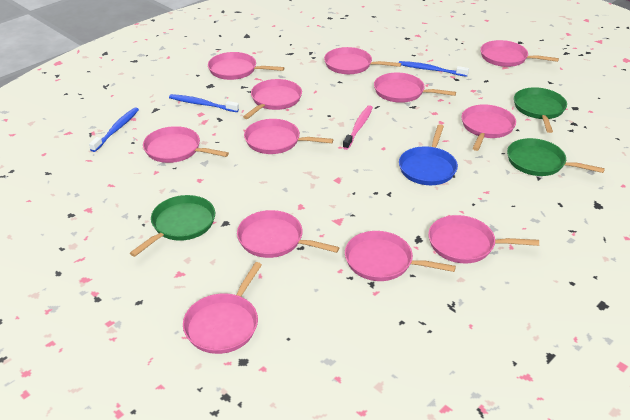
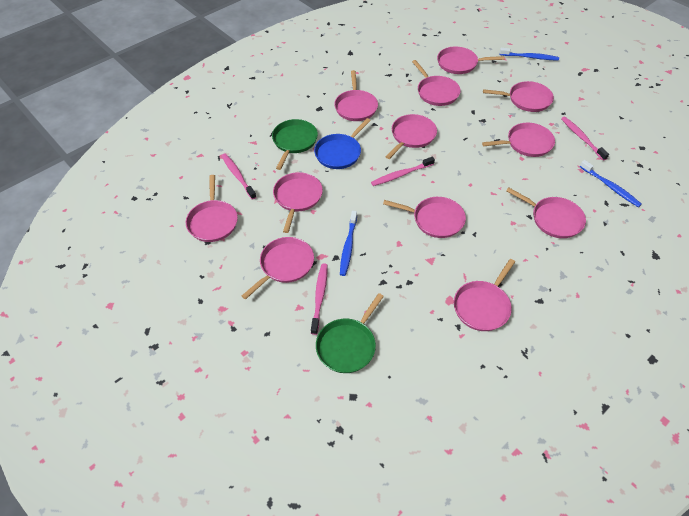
green pan: 3 -> 2
pink toothbrush: 1 -> 4

